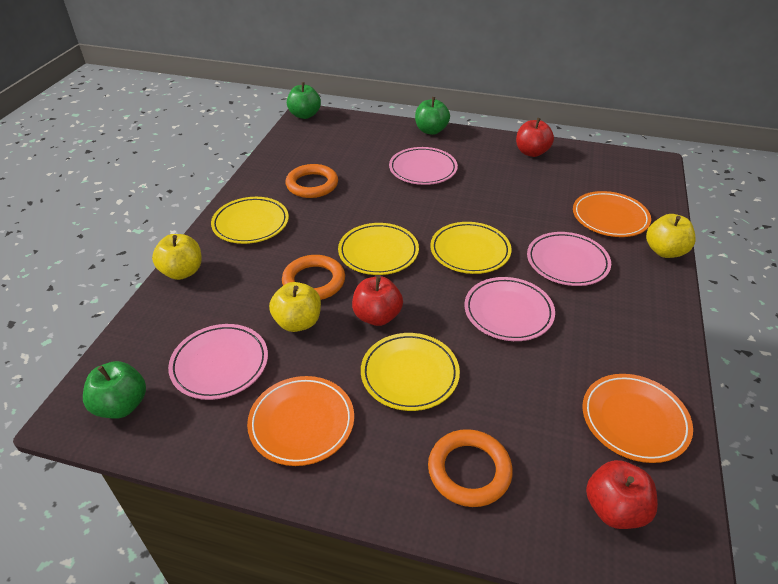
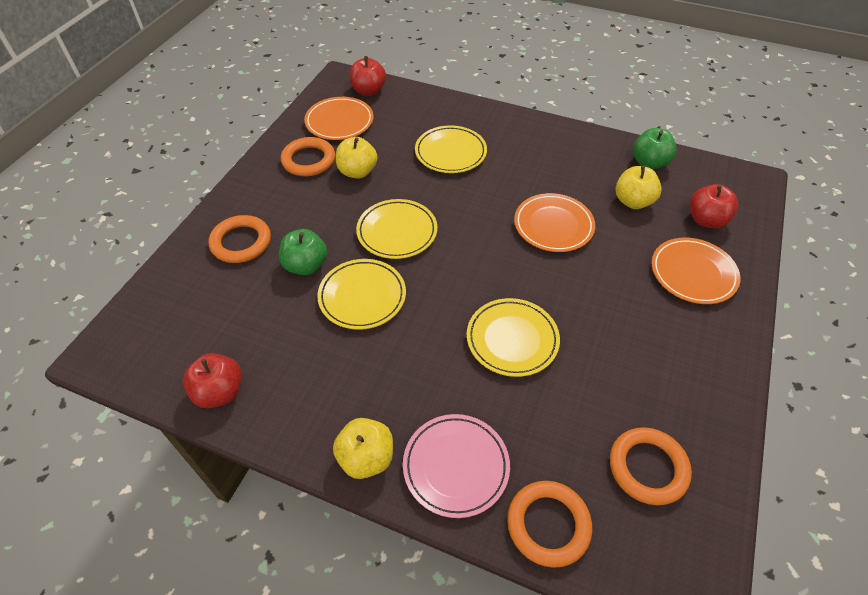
green apple: 3 -> 2
orange ring: 3 -> 4
pink plate: 4 -> 1

